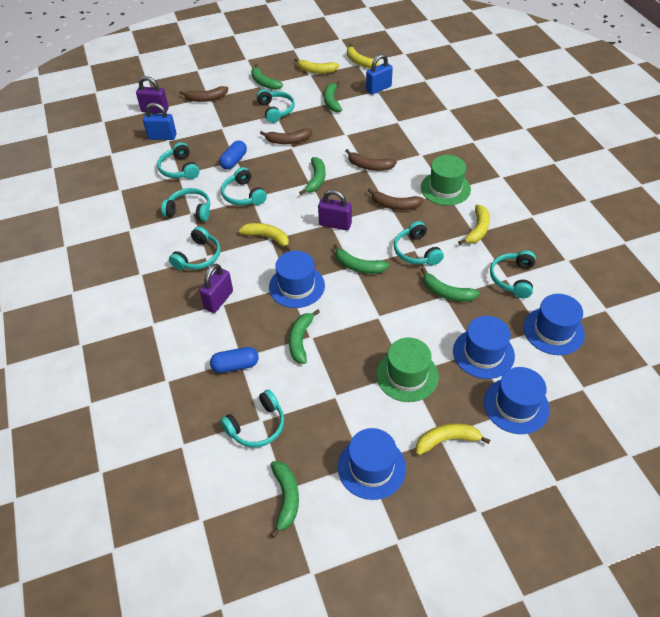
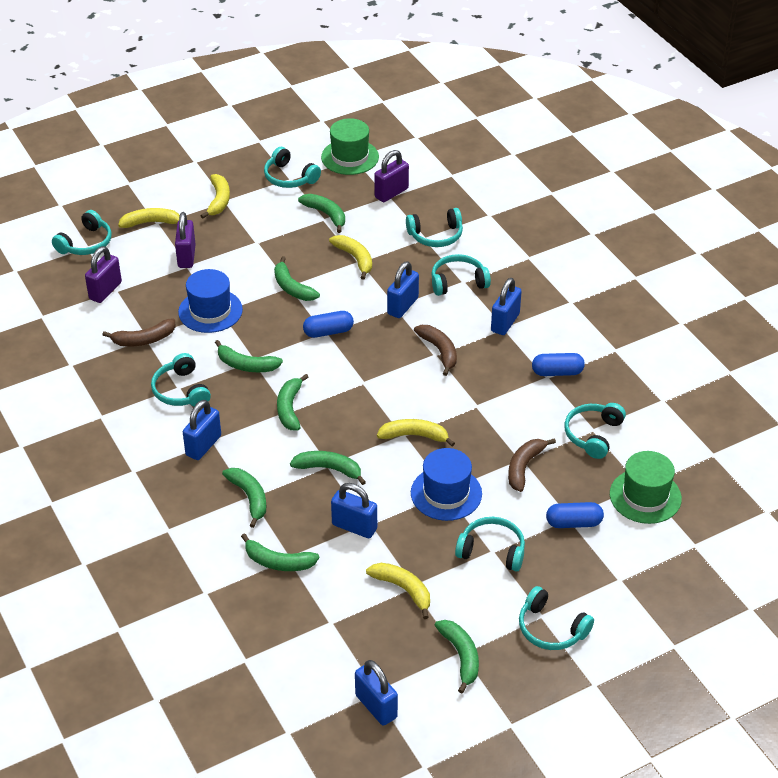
blue capsule: 2 -> 3
blue hat: 5 -> 2
blue padlock: 2 -> 5
brown banana: 4 -> 3
green banana: 7 -> 8

